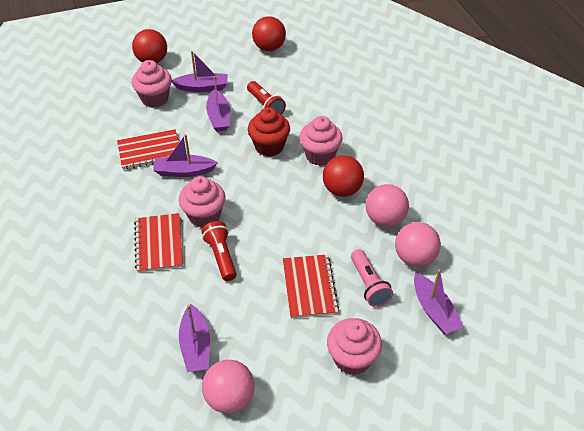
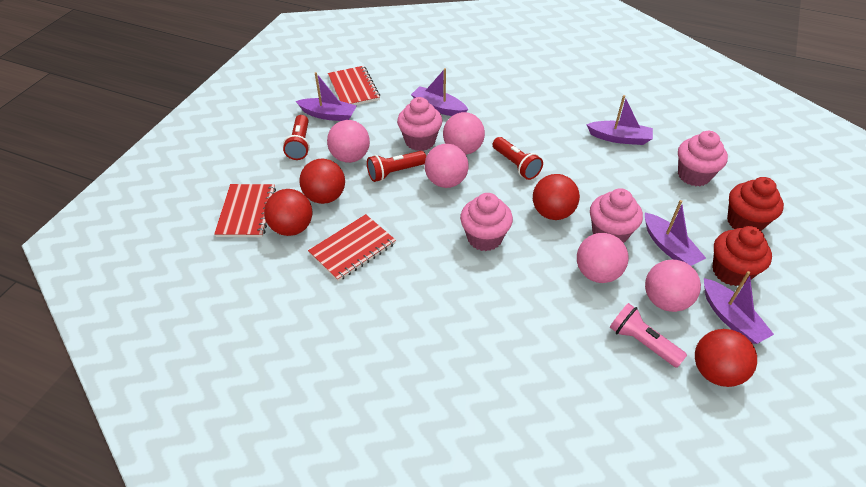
pink ball: 3 -> 5
red ball: 3 -> 4
red cupcake: 1 -> 2
red flashlight: 2 -> 3

